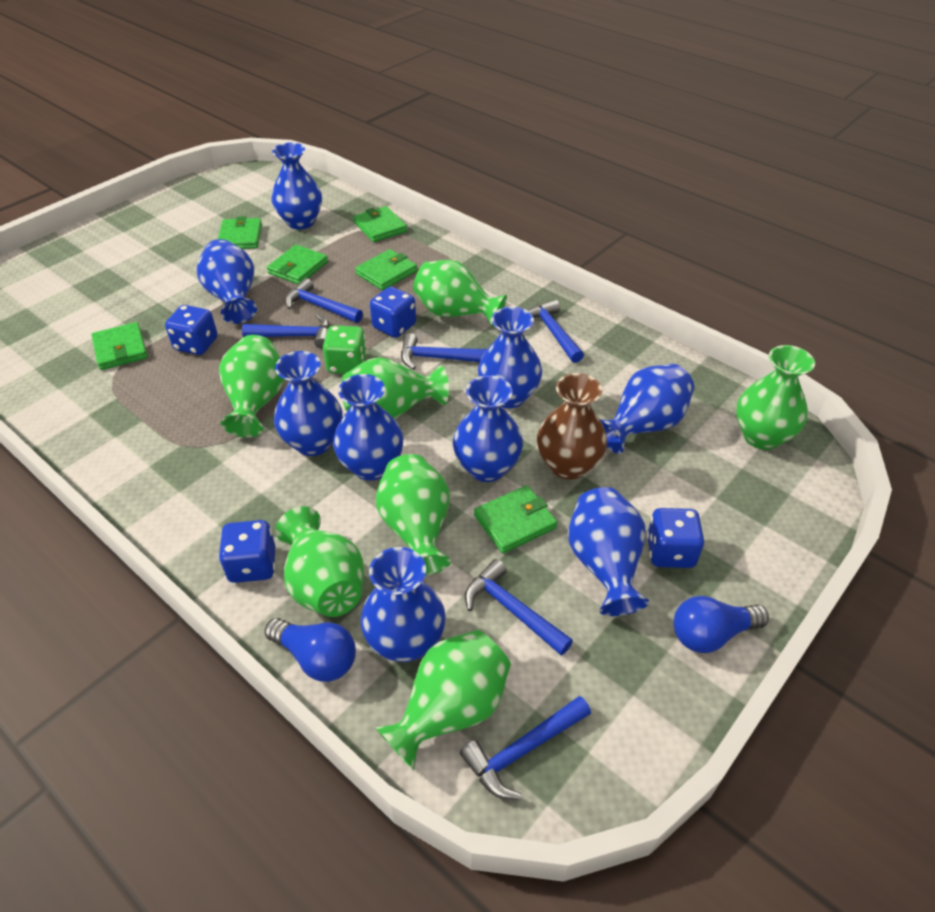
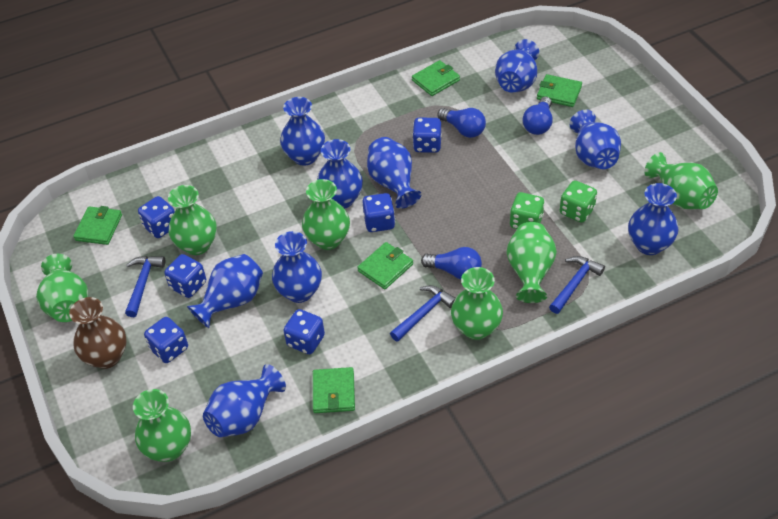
blue dice: 4 -> 6
blue hammer: 6 -> 3
blue light bulb: 2 -> 3
green dice: 1 -> 2
green wallet: 6 -> 5

